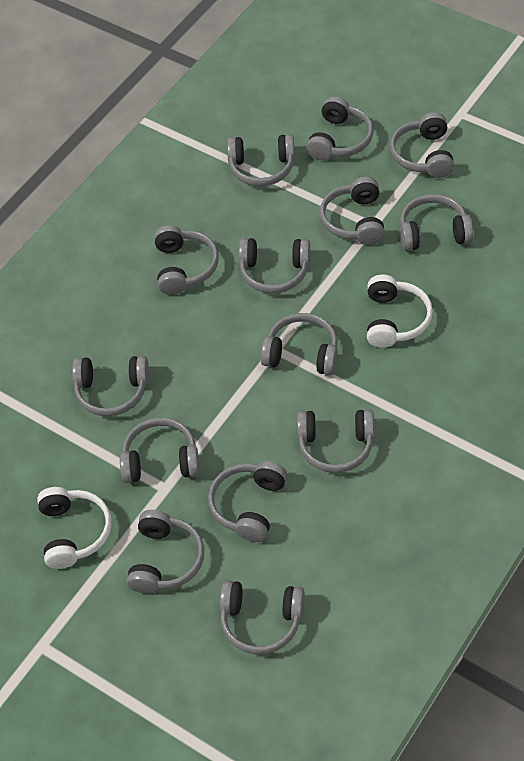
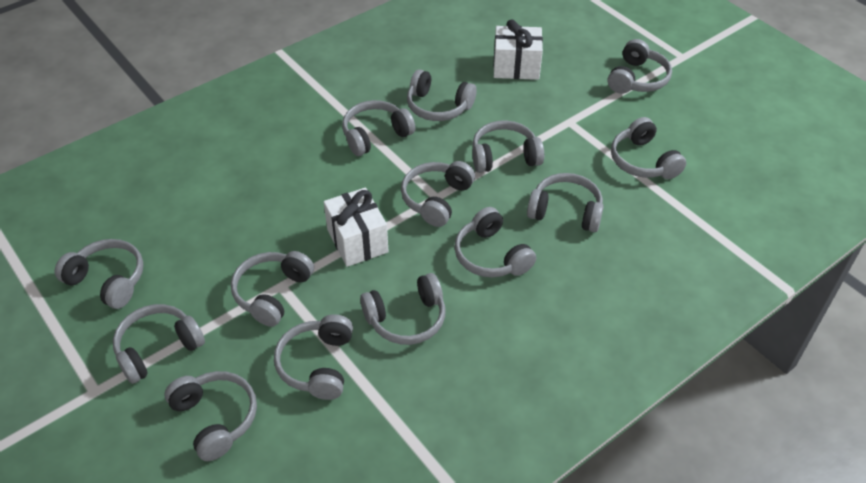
white gift: 0 -> 2
white headphones: 2 -> 0

